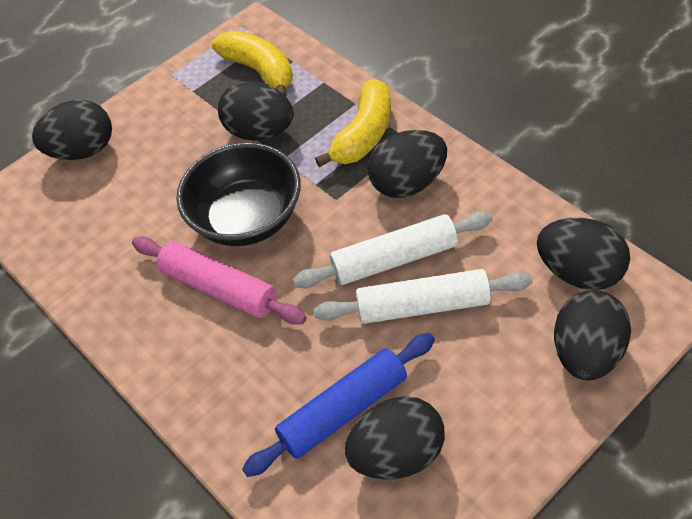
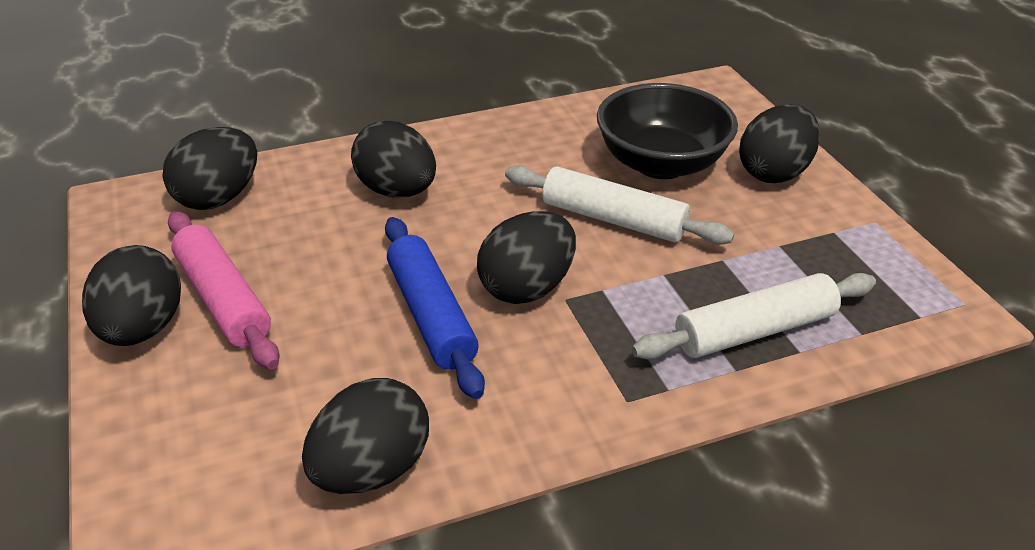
yellow banana: 2 -> 0

